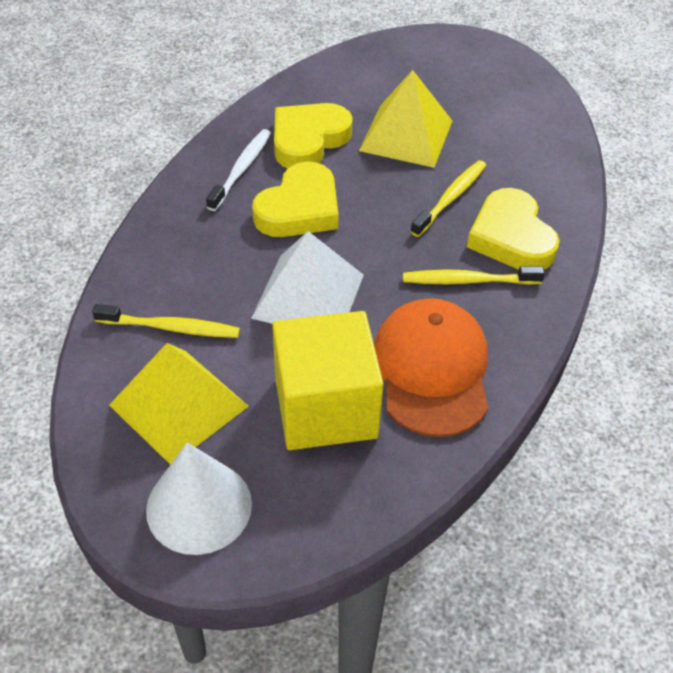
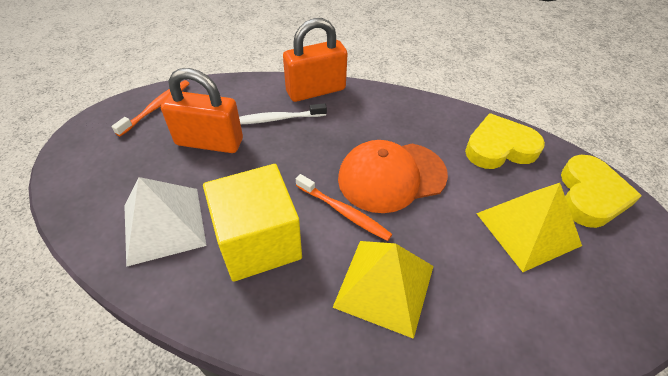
orange padlock: 0 -> 2
orange toothbrush: 0 -> 2
white cone: 1 -> 0
yellow heart: 3 -> 2
yellow toothbrush: 3 -> 0

